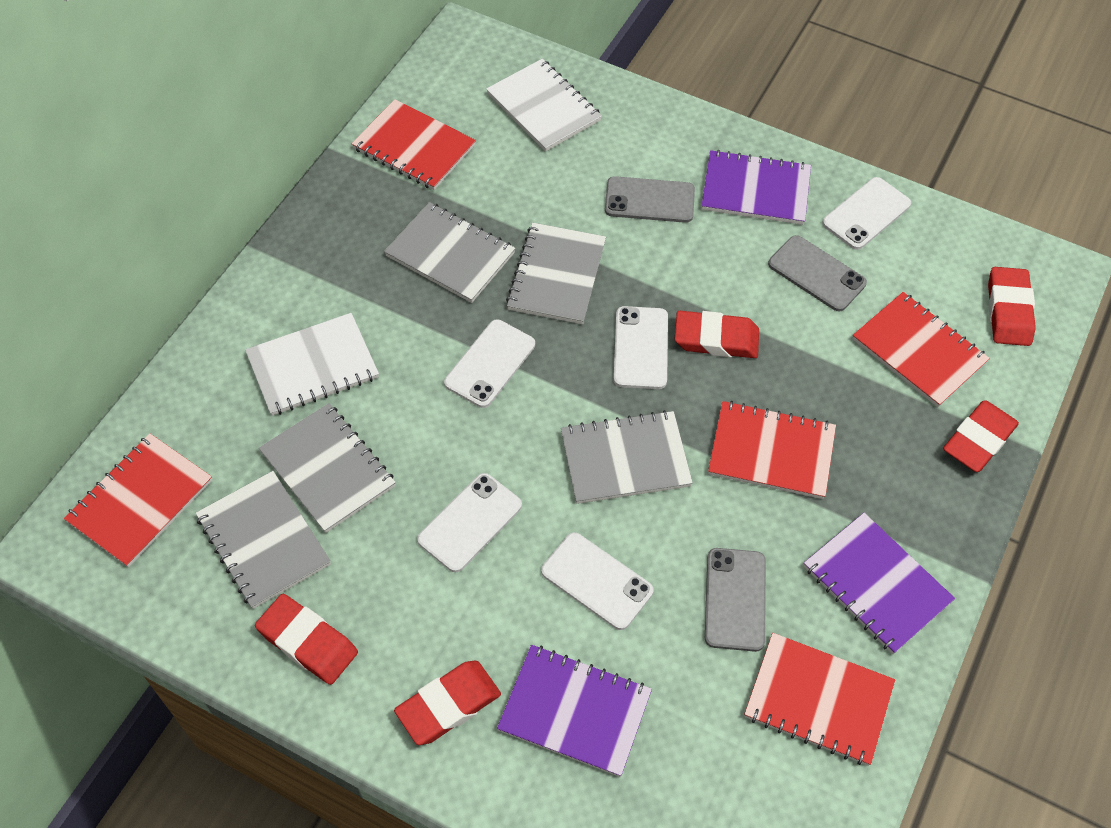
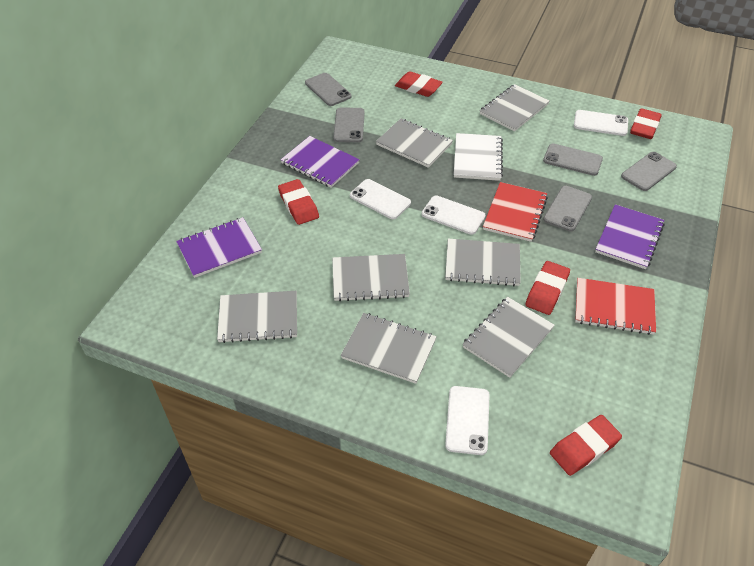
grey notebook: 5 -> 7
grey phone: 3 -> 5
red notebook: 5 -> 2
white notebook: 2 -> 1
white phone: 5 -> 4

